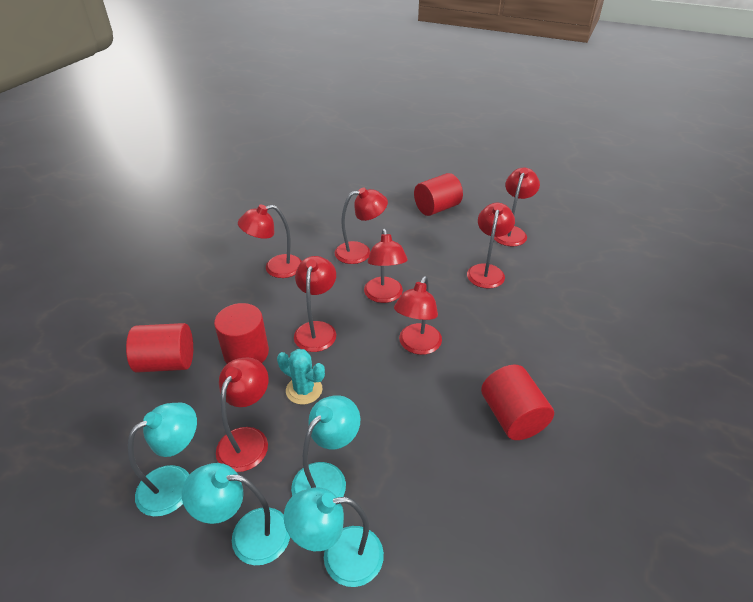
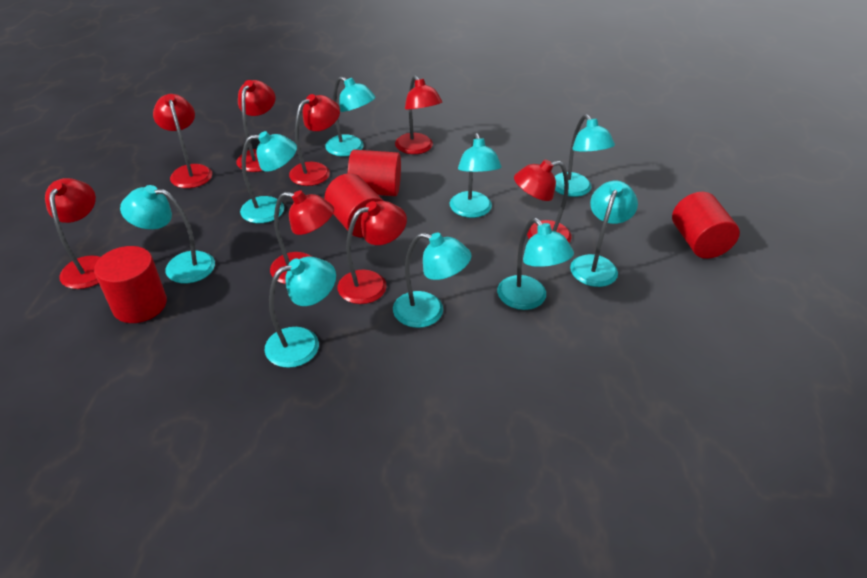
turquoise cactus: 1 -> 0
turquoise lamp: 4 -> 9

